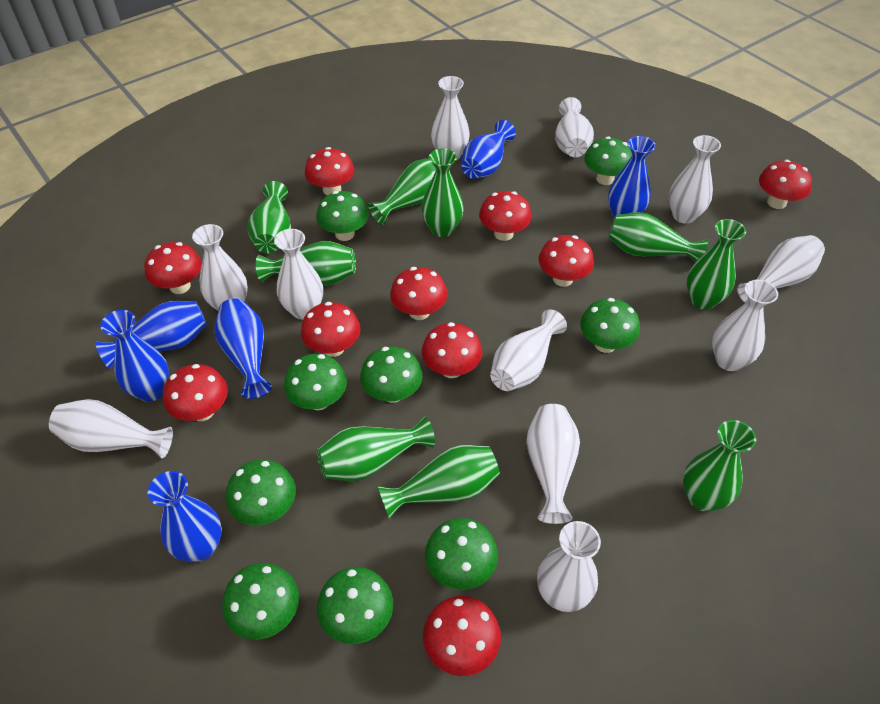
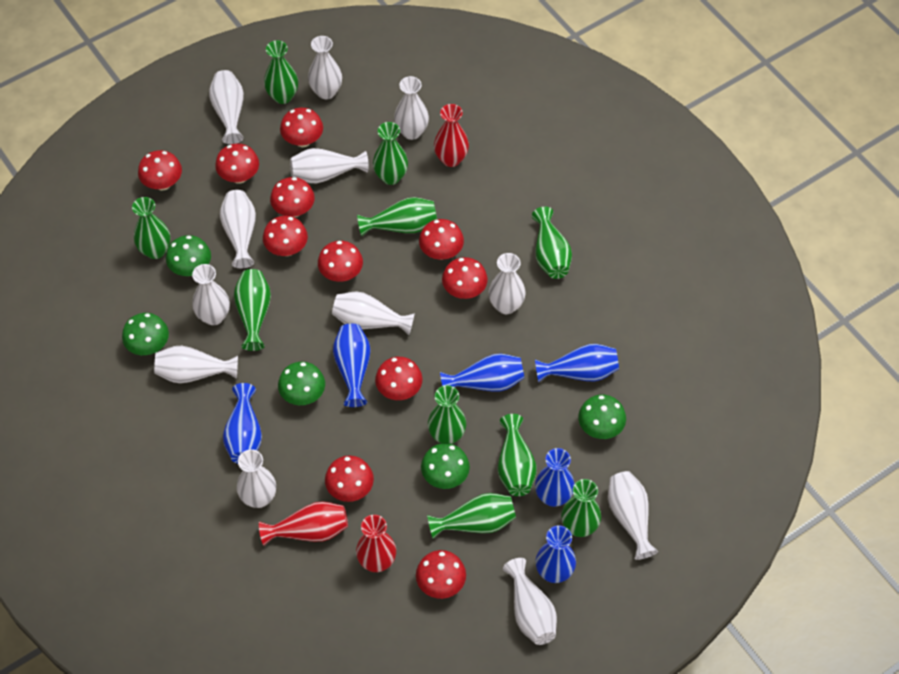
green mushroom: 9 -> 5
green vase: 9 -> 10
red mushroom: 10 -> 11
red vase: 0 -> 3
white vase: 11 -> 12

